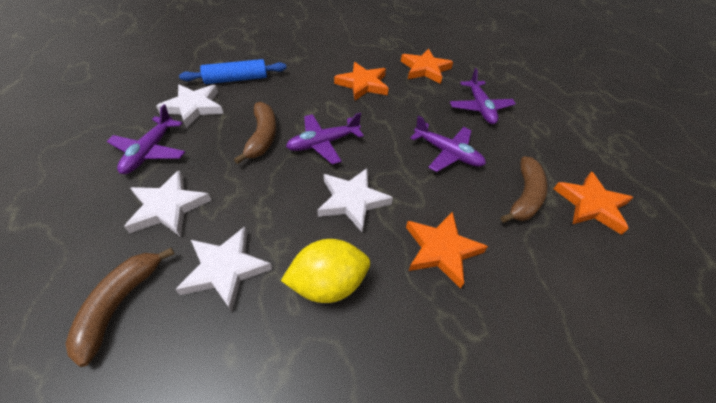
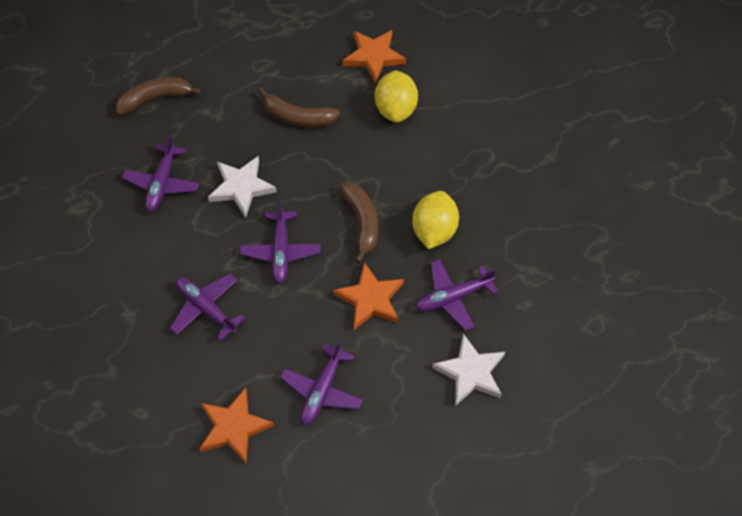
blue rolling pin: 1 -> 0
orange star: 4 -> 3
purple plane: 4 -> 5
white star: 4 -> 2
yellow lemon: 1 -> 2

